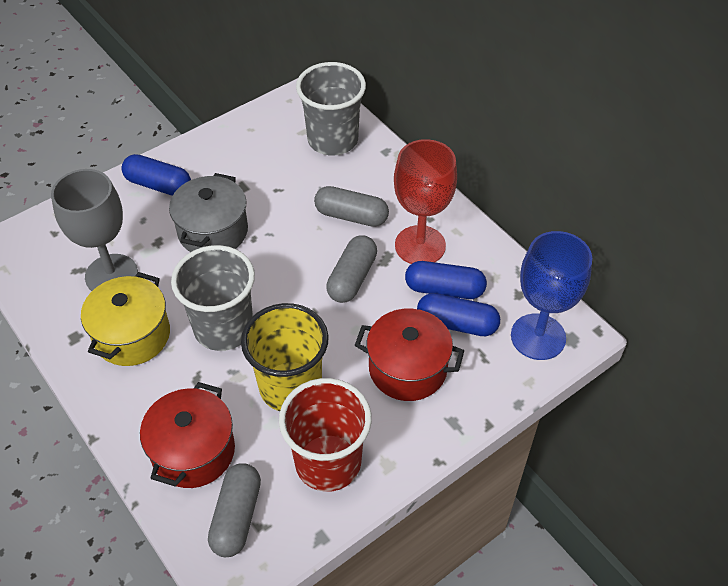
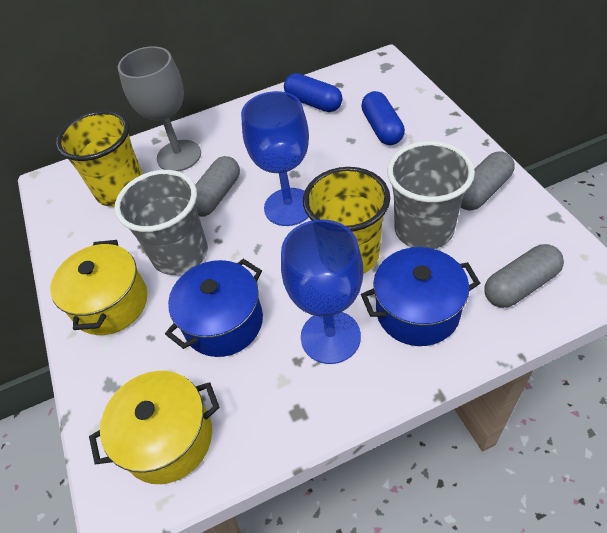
blue capsule: 3 -> 2
blue goblet: 1 -> 2
blue pot: 0 -> 2
grey pot: 1 -> 0
red cup: 1 -> 0
red goblet: 1 -> 0
red pot: 2 -> 0
yellow cup: 1 -> 2
yellow pot: 1 -> 2

